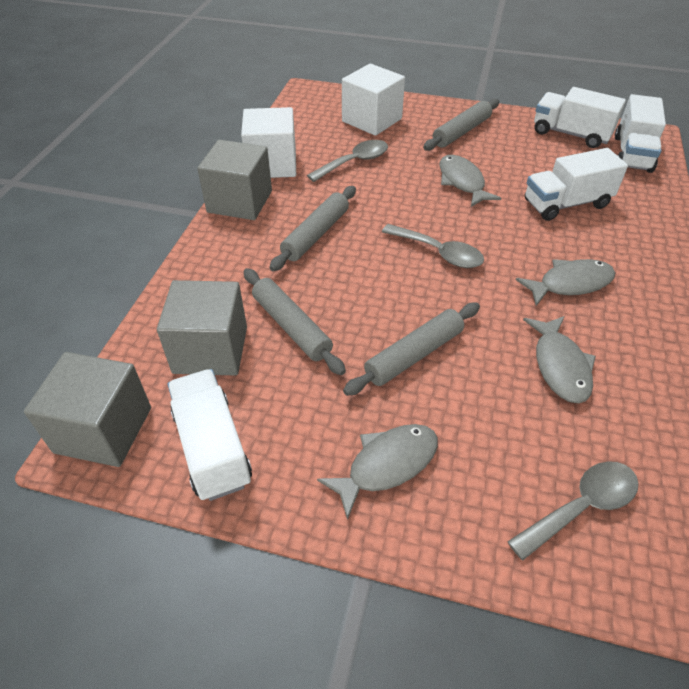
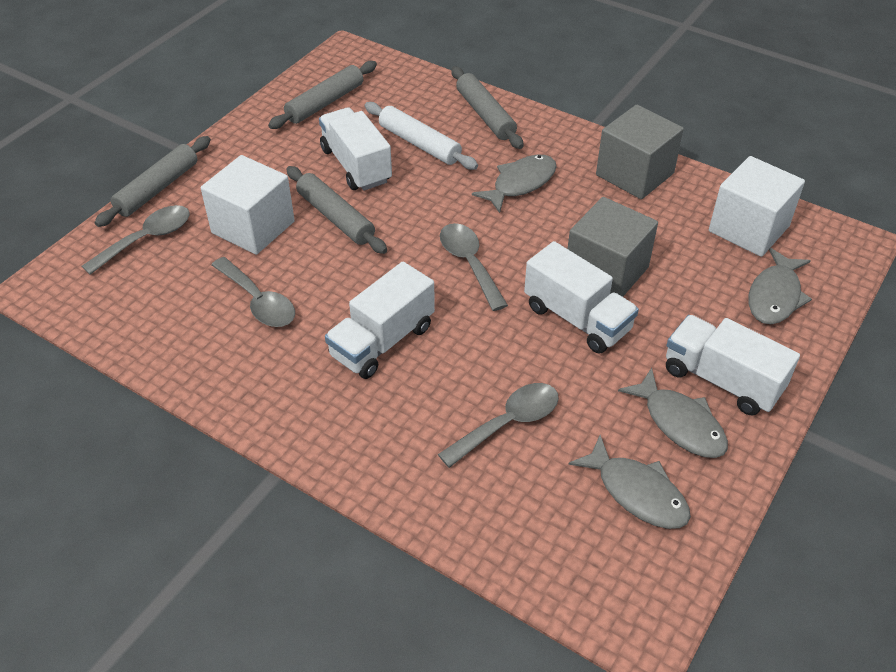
grey cube: 3 -> 2
grey spoon: 3 -> 4
white rolling pin: 0 -> 1

